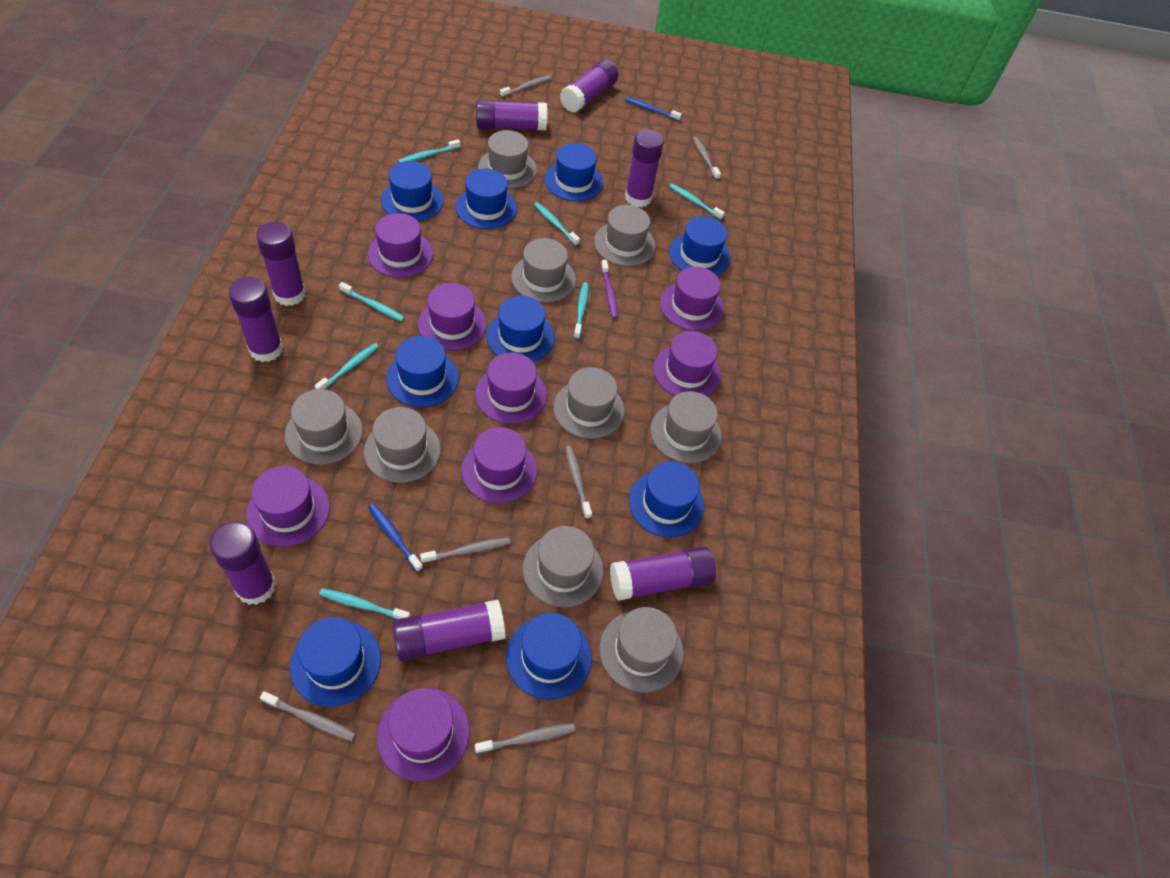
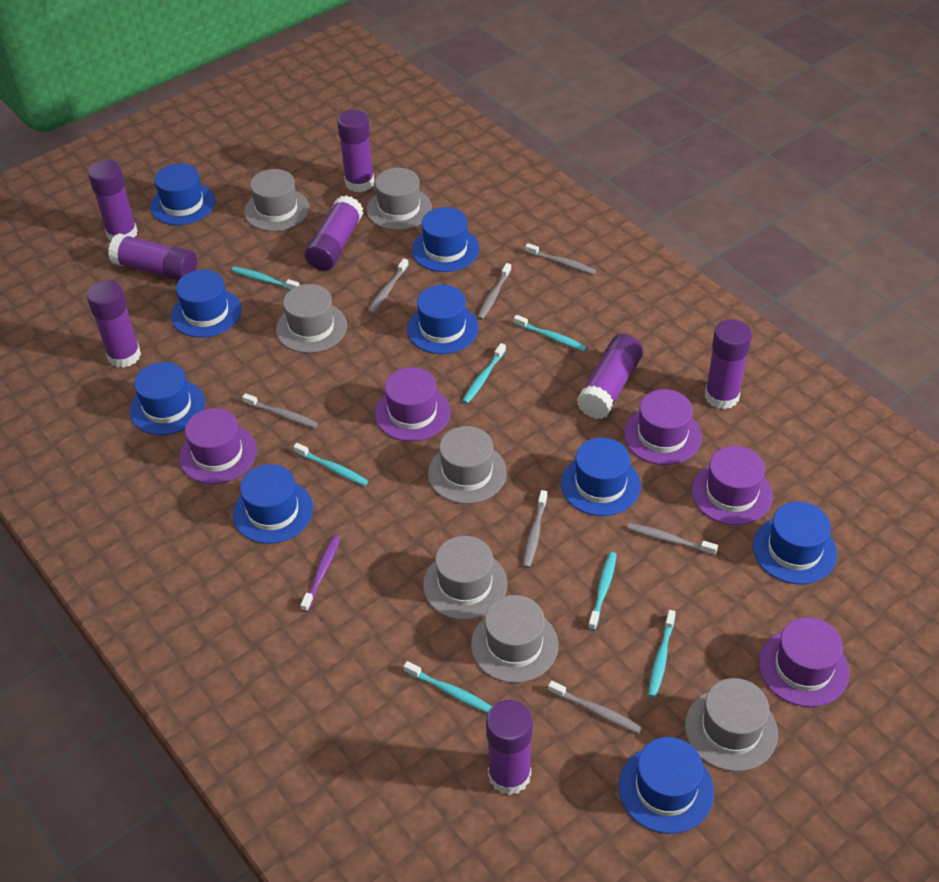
blue toothbrush: 2 -> 0
grey hat: 9 -> 7
grey toothbrush: 6 -> 7
purple hat: 8 -> 5

